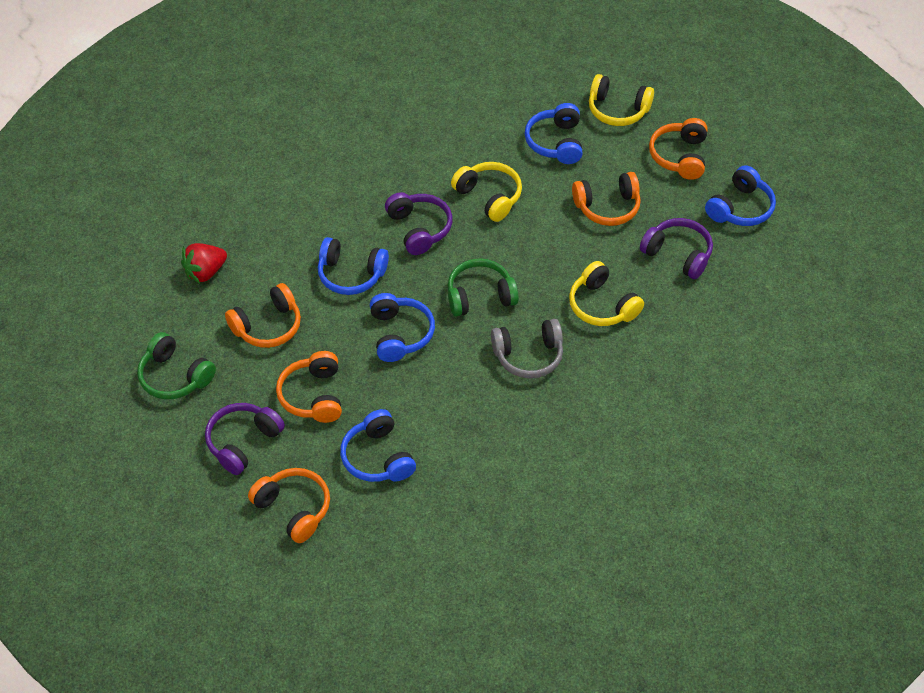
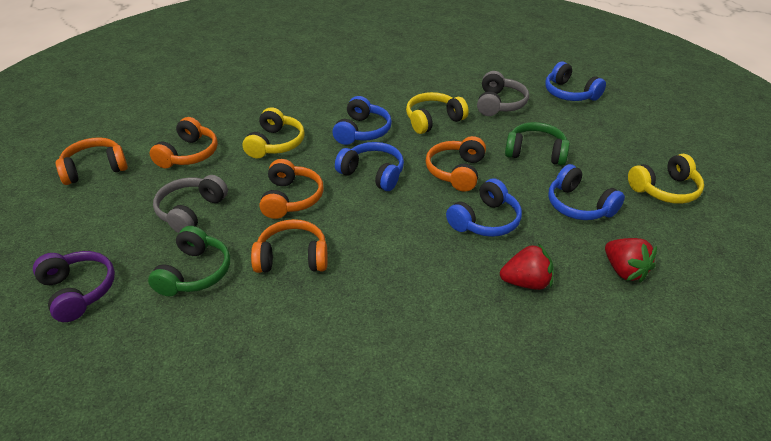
grey headphones: 1 -> 2
purple headphones: 3 -> 1
red strawberry: 1 -> 2

